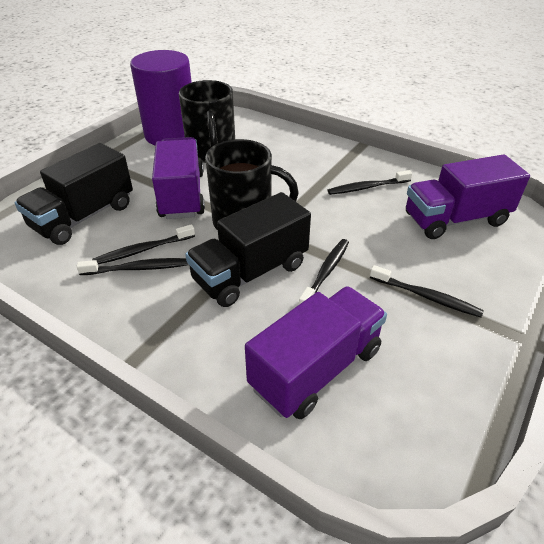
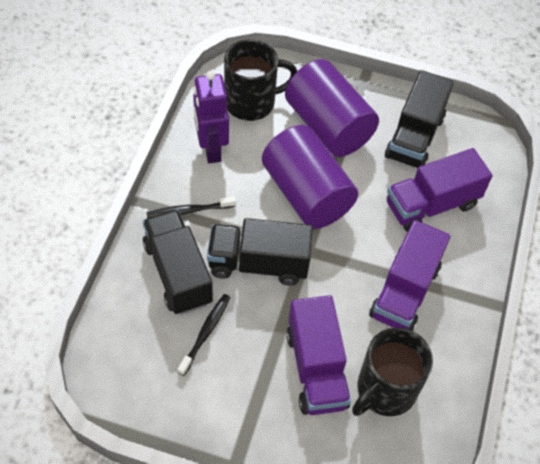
black toothbrush: 5 -> 2
black truck: 2 -> 3
purple cylinder: 1 -> 2
purple robot: 0 -> 1

